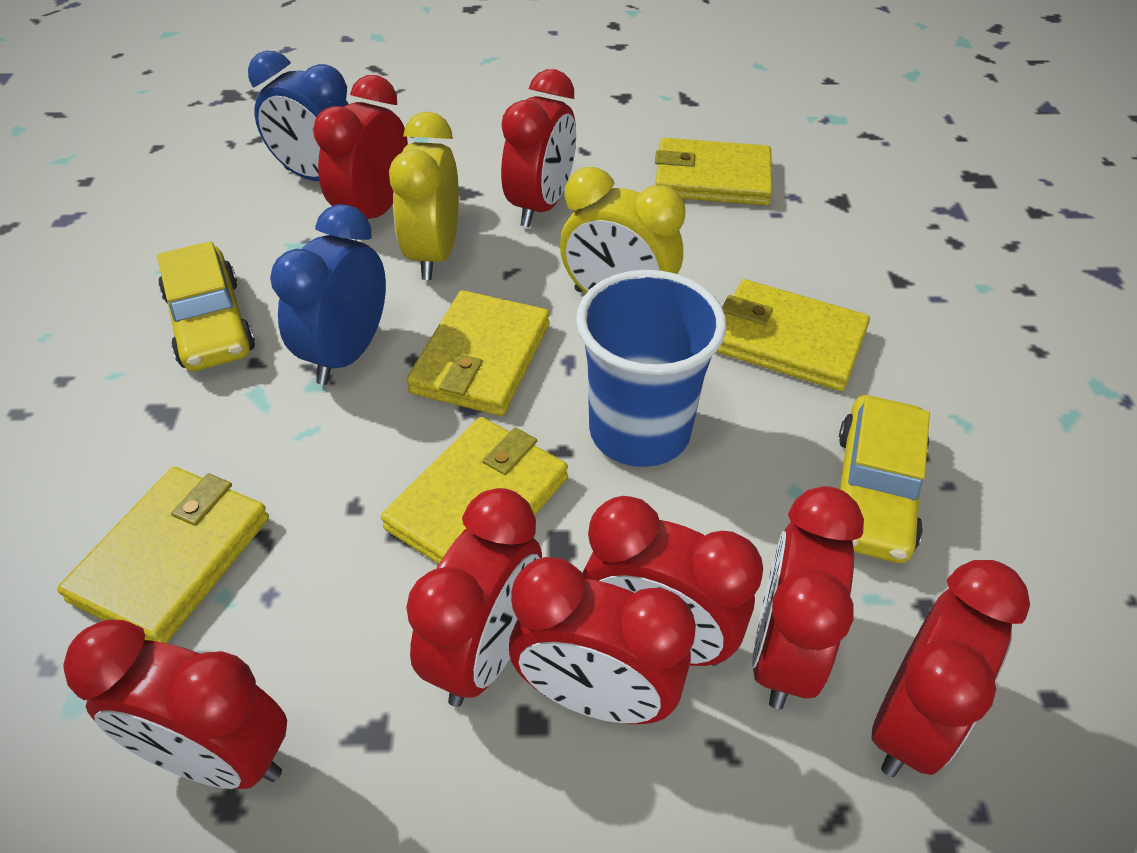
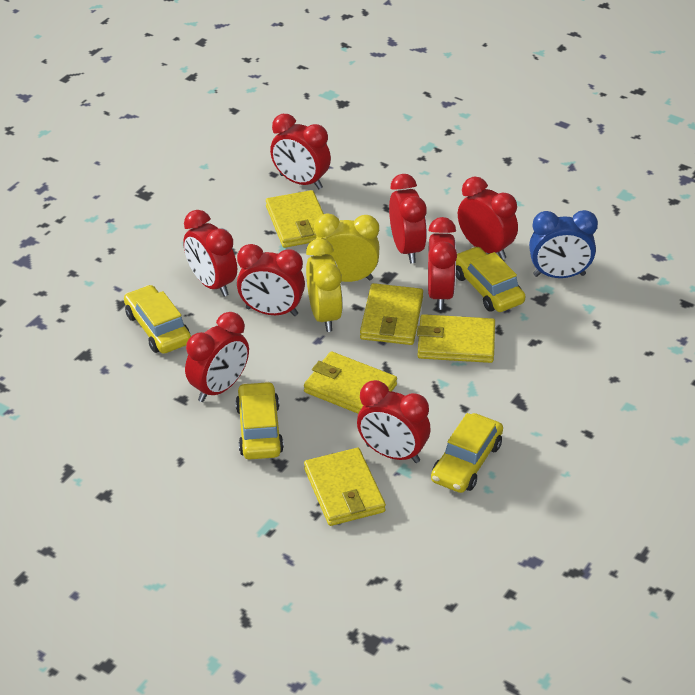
blue clock: 2 -> 1
blue cup: 1 -> 0
yellow car: 2 -> 4

